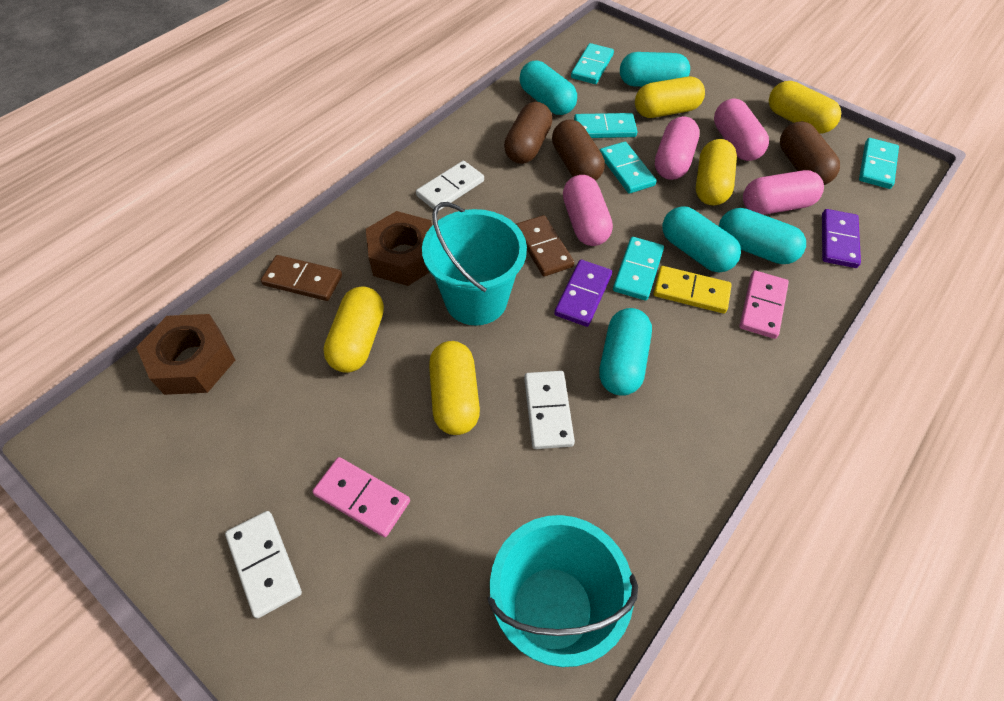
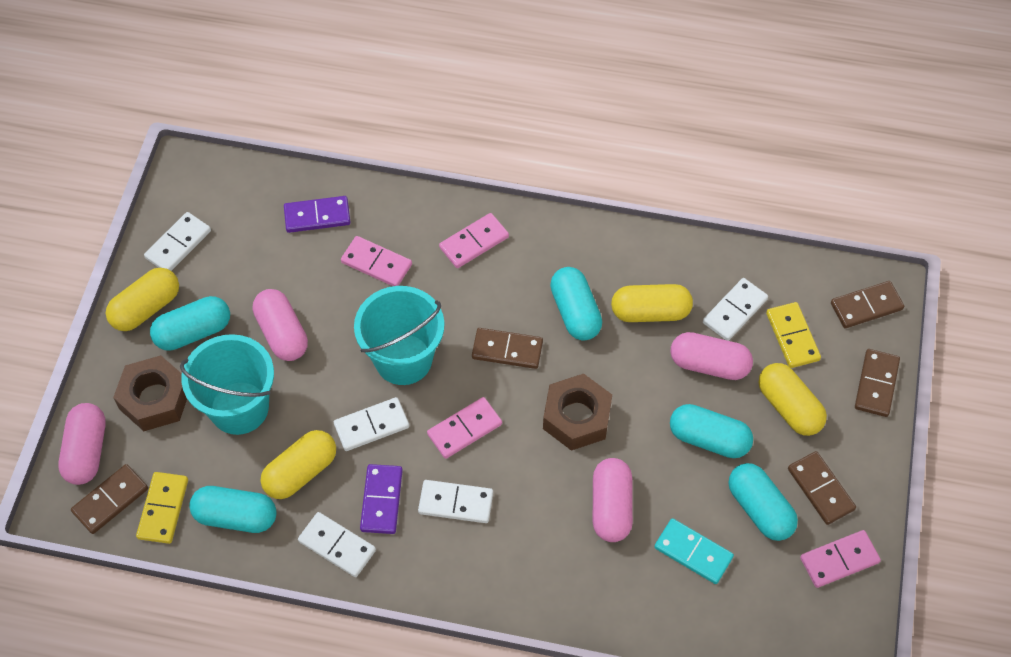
brown capsule: 3 -> 0
brown domino: 2 -> 5
pink domino: 2 -> 4
turquoise domino: 5 -> 1
white domino: 3 -> 5
yellow capsule: 5 -> 4
yellow domino: 1 -> 2

